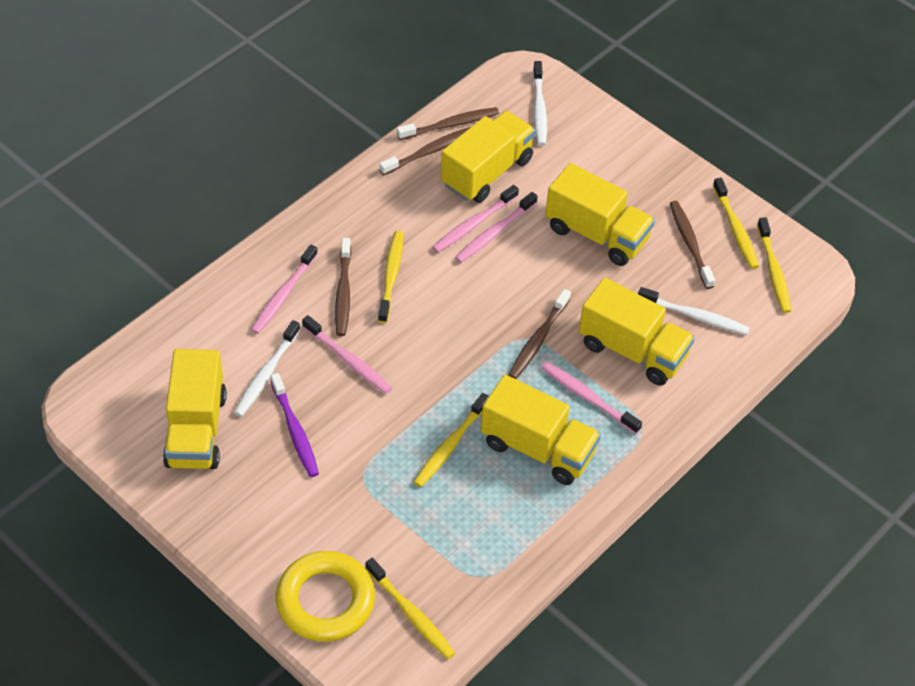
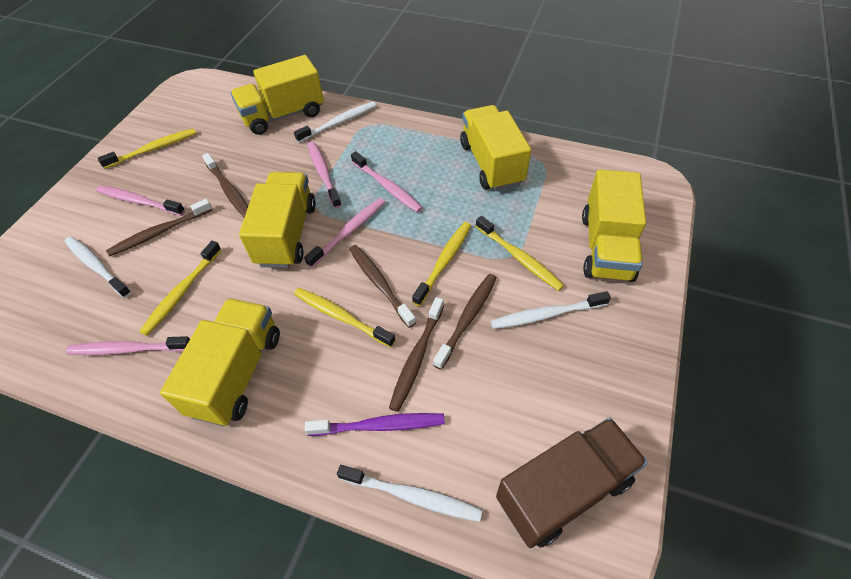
brown truck: 0 -> 1
white toothbrush: 3 -> 4
yellow ring: 1 -> 0

